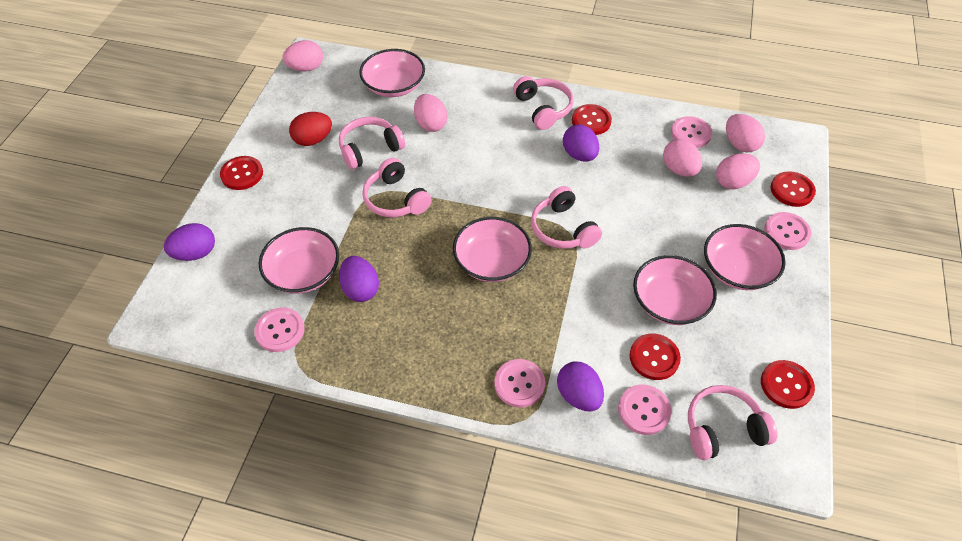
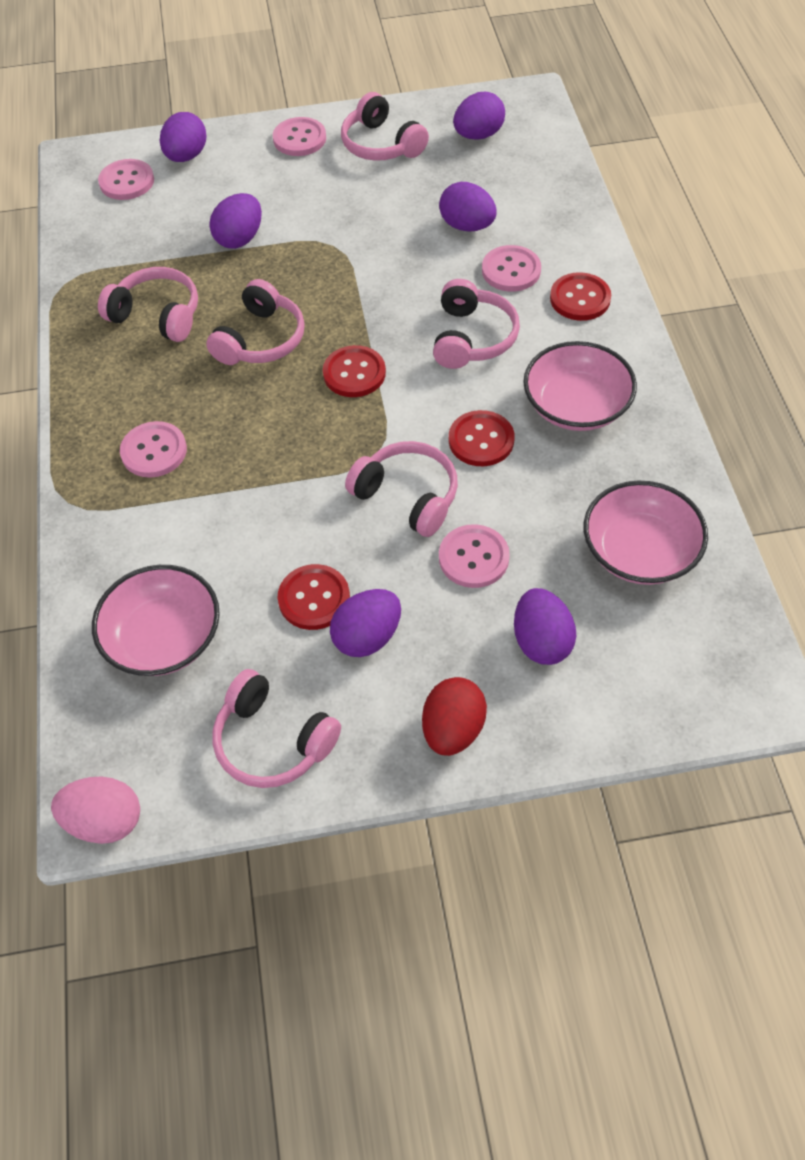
pink bowl: 5 -> 3
pink egg: 5 -> 1
pink headphones: 5 -> 6
purple egg: 4 -> 6
red button: 5 -> 4

